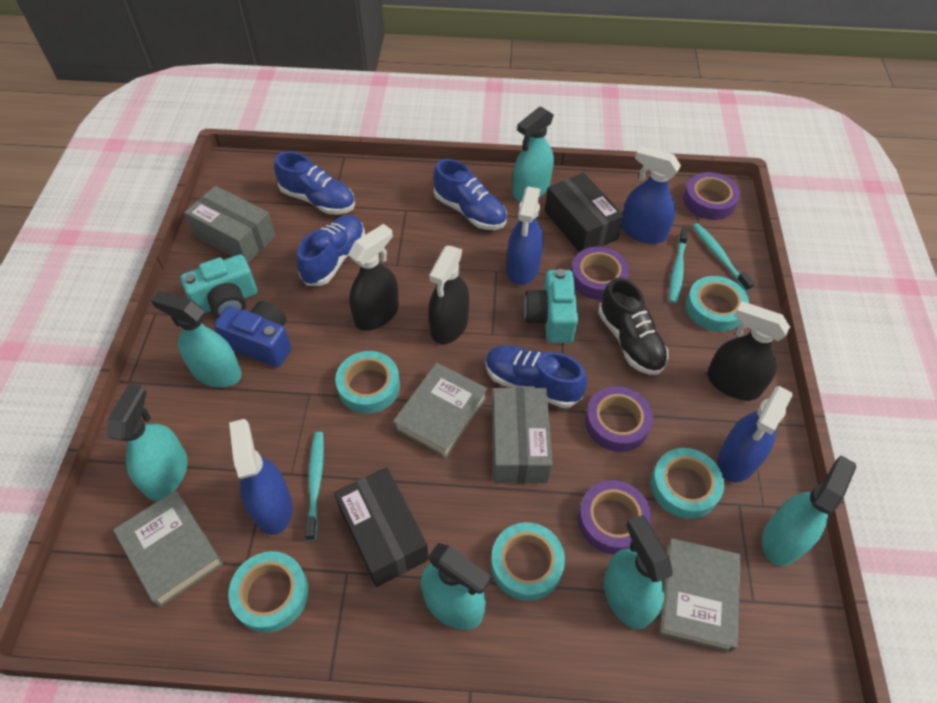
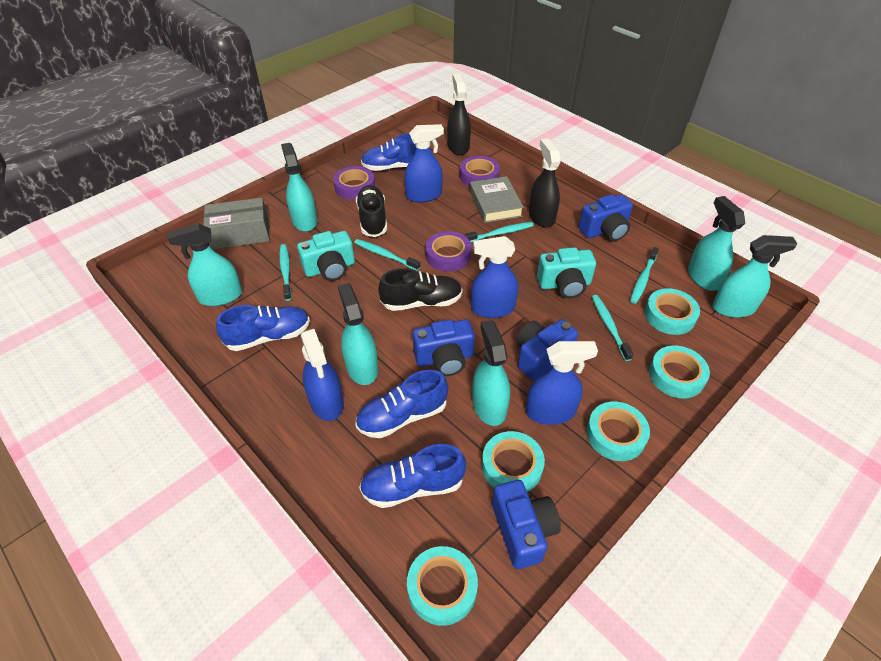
black box: 2 -> 0
black shoe: 1 -> 2
black spray bottle: 3 -> 2
blue camera: 1 -> 4
grey book: 3 -> 1
grey box: 2 -> 1
purple tape: 4 -> 3
turquoise toothbrush: 3 -> 5

